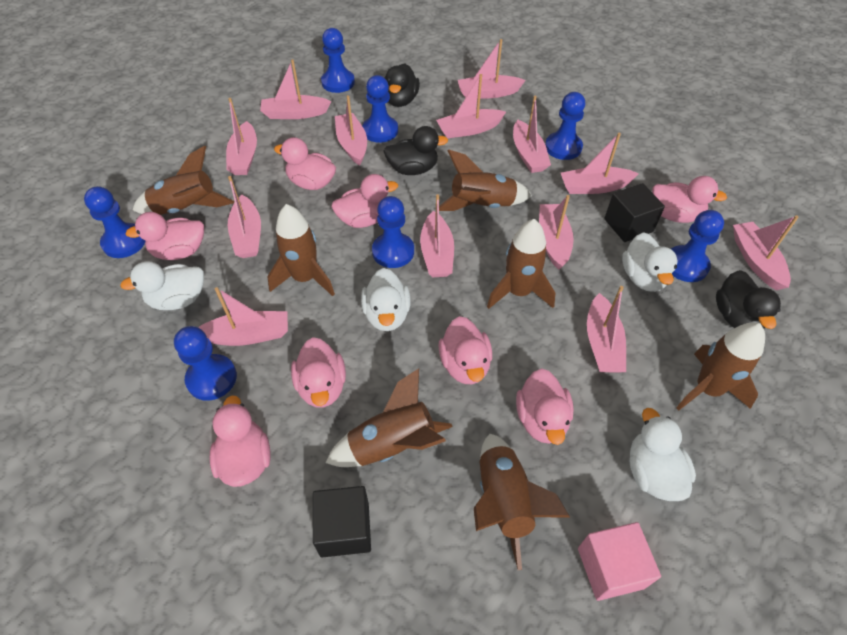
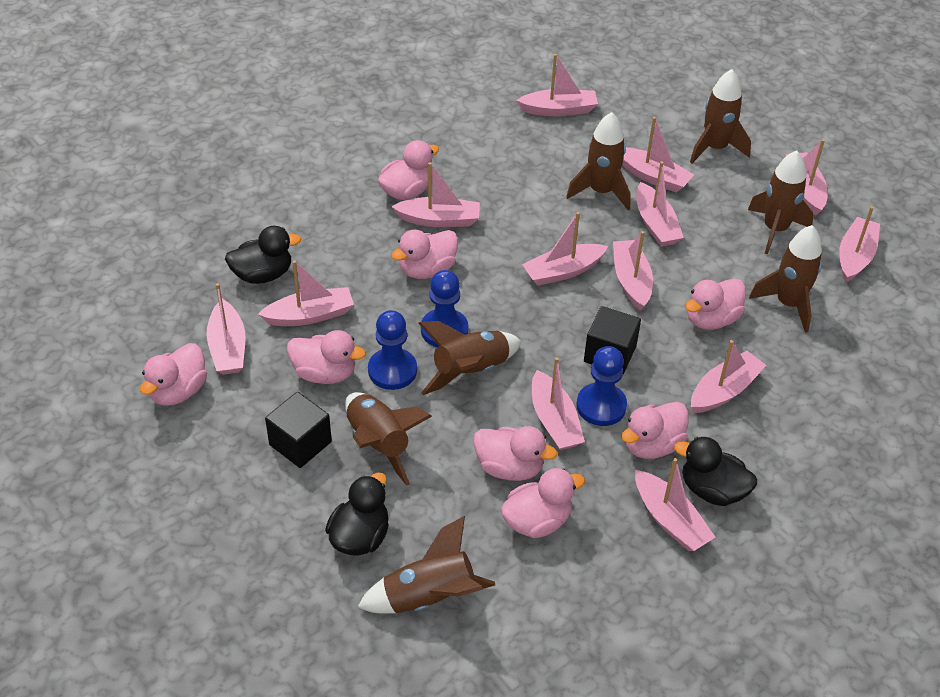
blue pawn: 7 -> 3
pink cube: 1 -> 0
white duck: 4 -> 0

